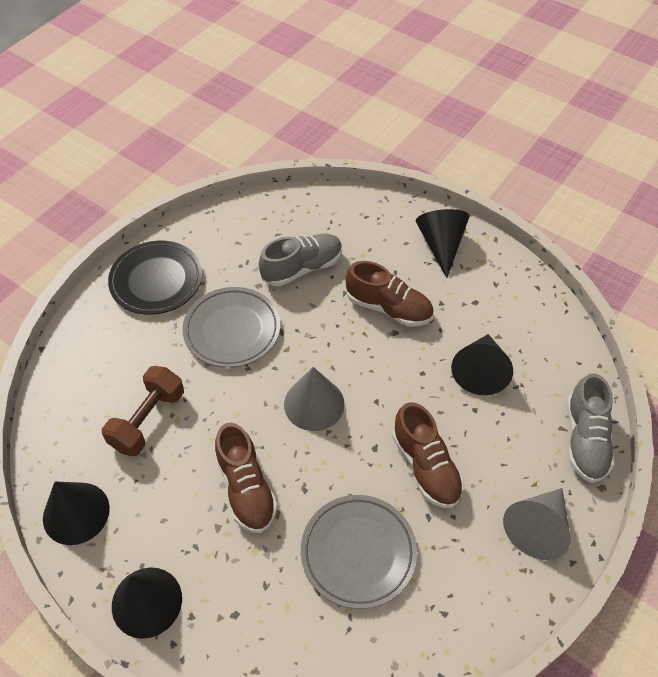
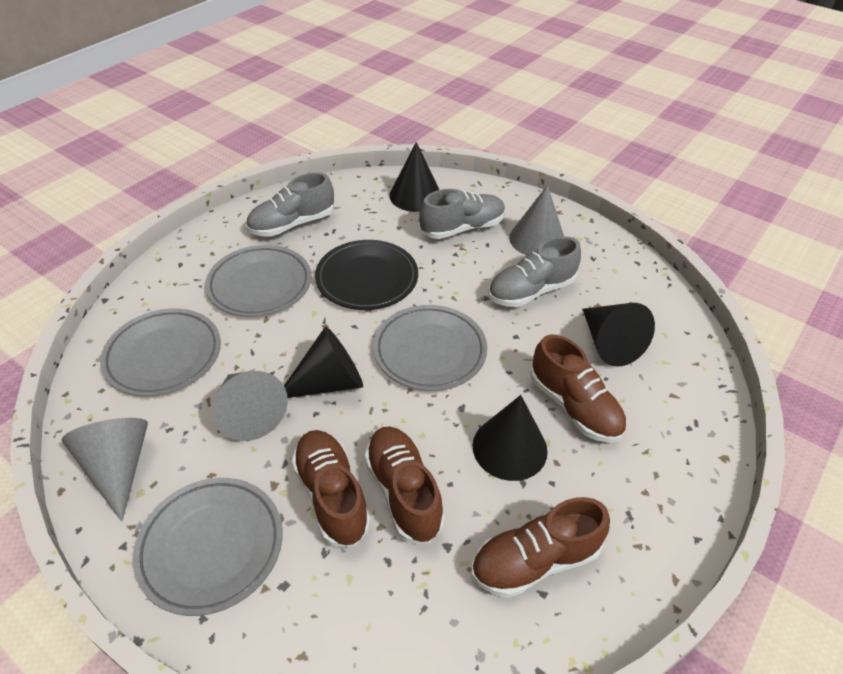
brown dumbbell: 1 -> 0
brown shoe: 3 -> 4
grey cone: 2 -> 3
grey plate: 2 -> 4
grey shoe: 2 -> 3

